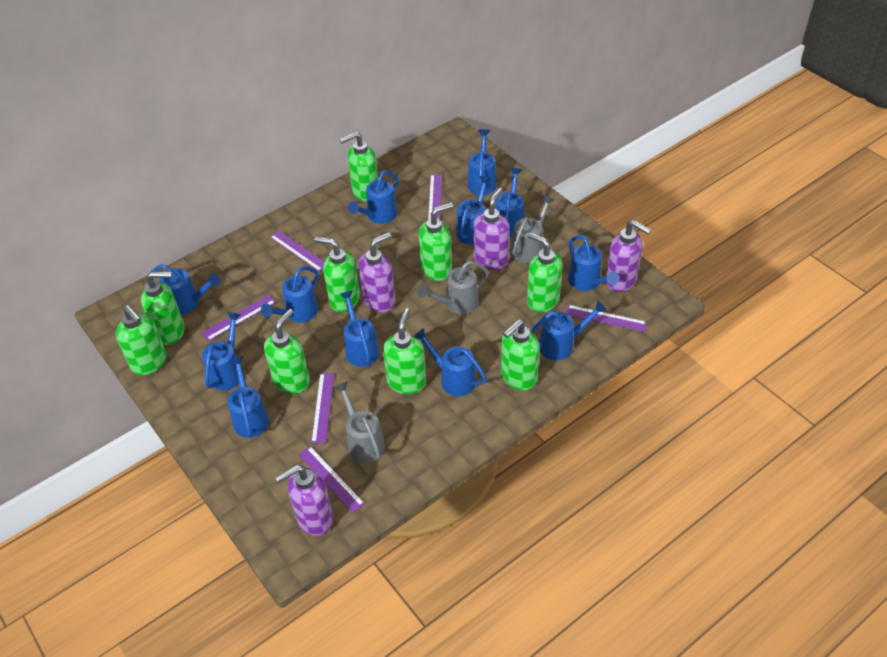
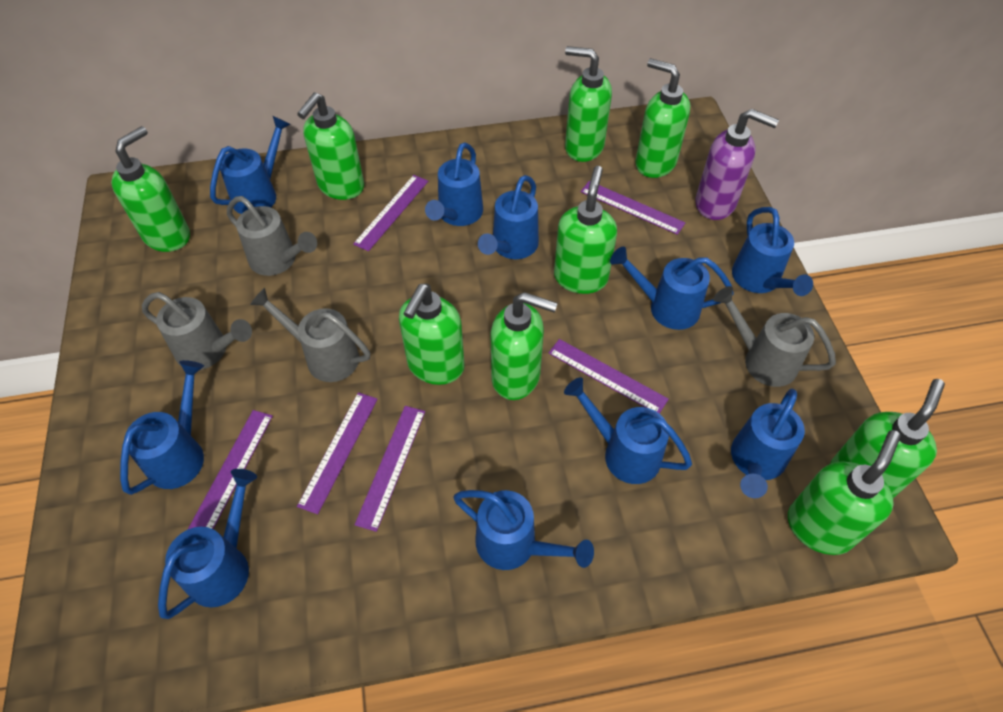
blue watering can: 12 -> 10
grey watering can: 3 -> 4
purple soap dispenser: 4 -> 1

